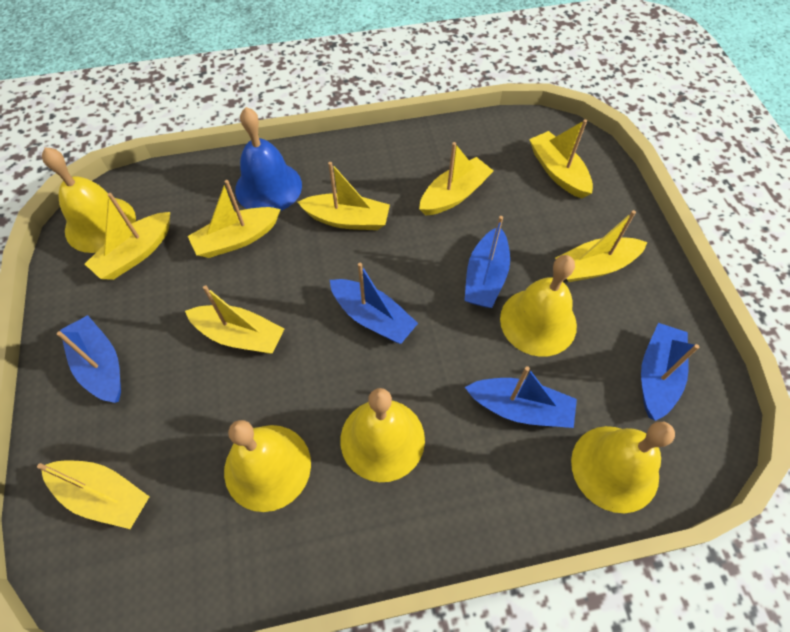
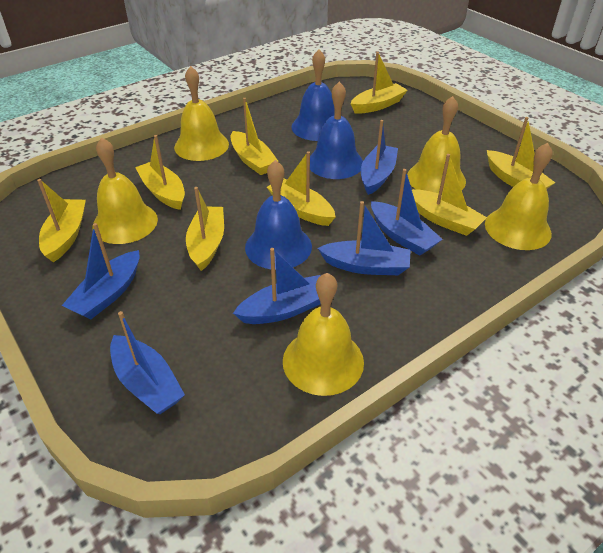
blue bell: 1 -> 3
blue boat: 5 -> 6

